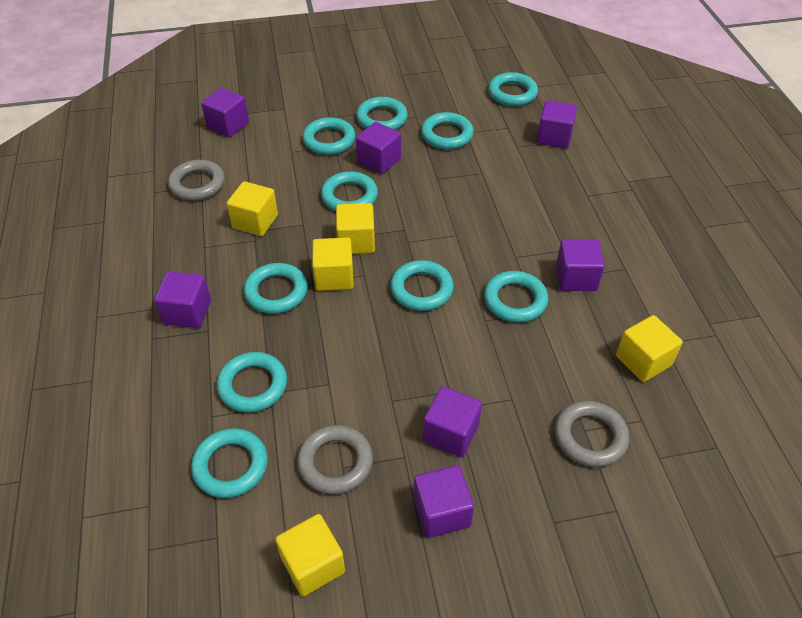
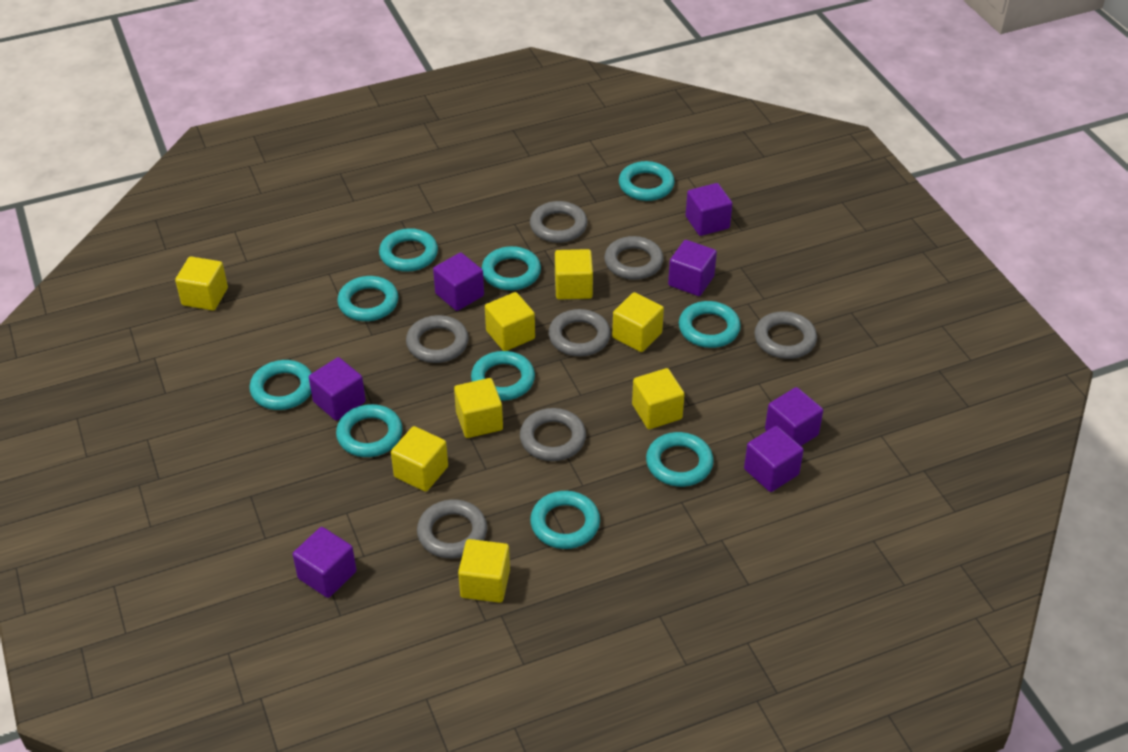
grey ring: 3 -> 7
yellow cube: 5 -> 8

